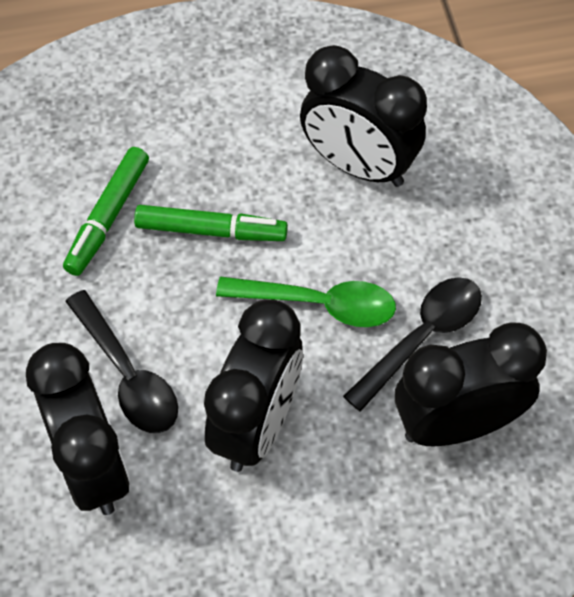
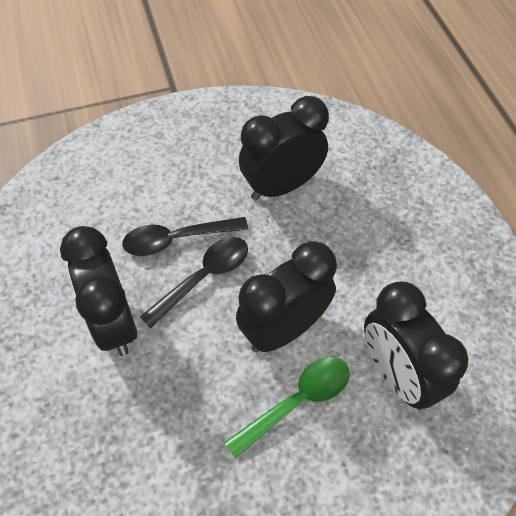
green marker: 2 -> 0

